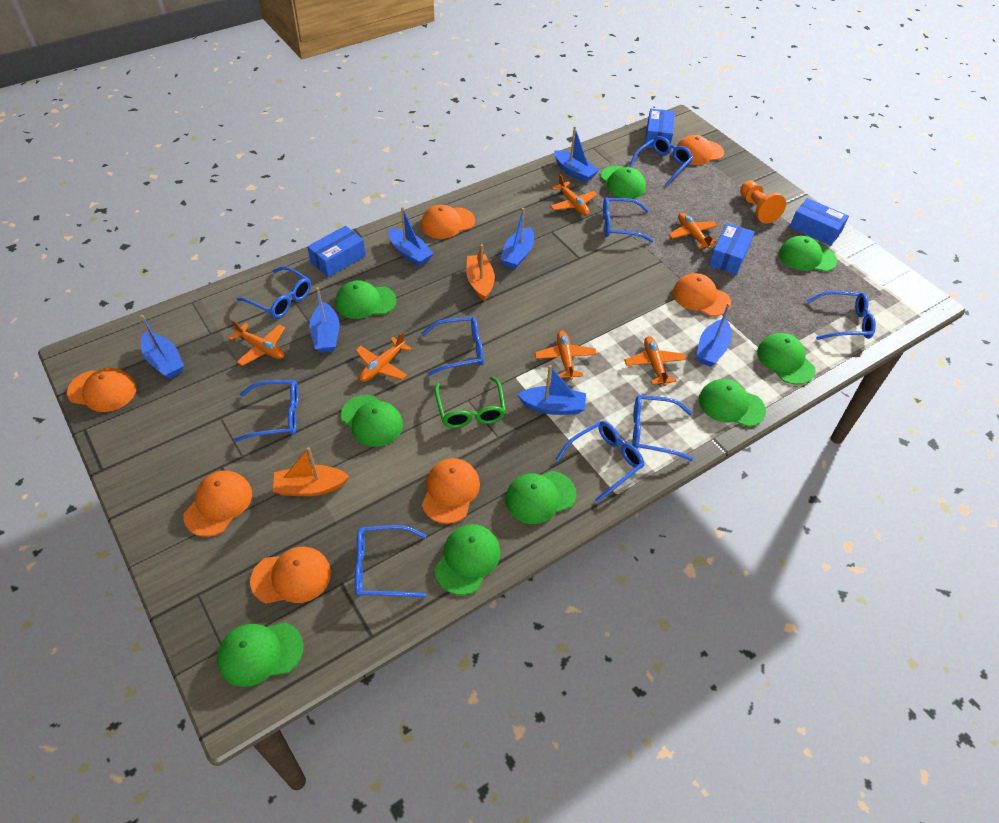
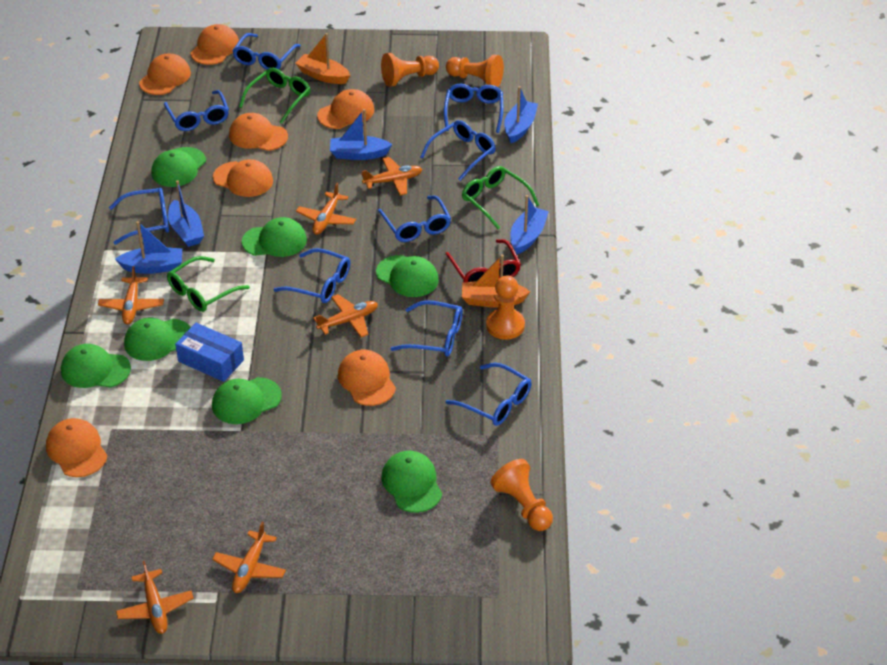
blue boat: 7 -> 5
blue box: 4 -> 1
green cap: 9 -> 7
green glasses: 1 -> 3
orange pawn: 1 -> 4
red glasses: 0 -> 1

